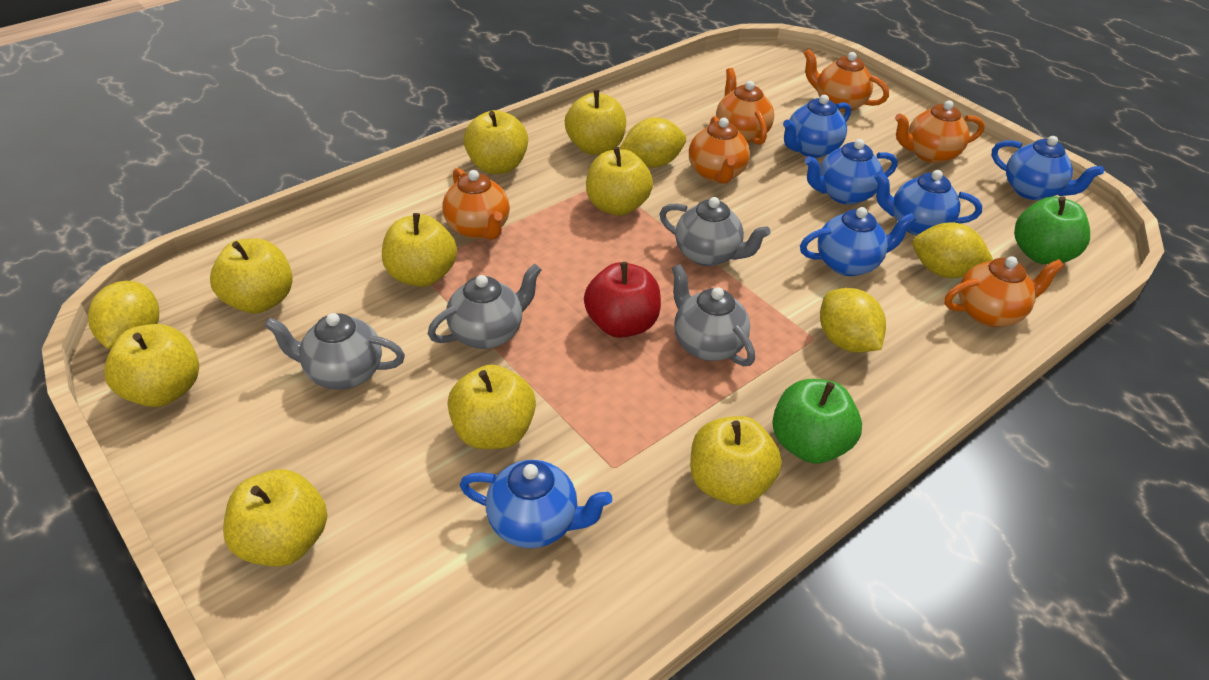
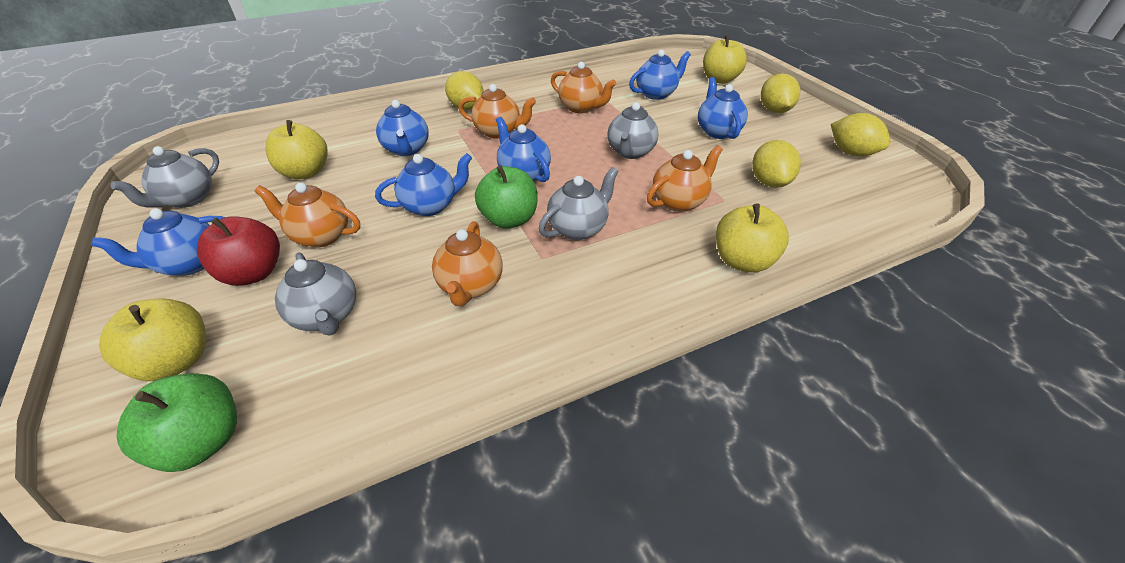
orange teapot: 6 -> 5
yellow apple: 9 -> 4

